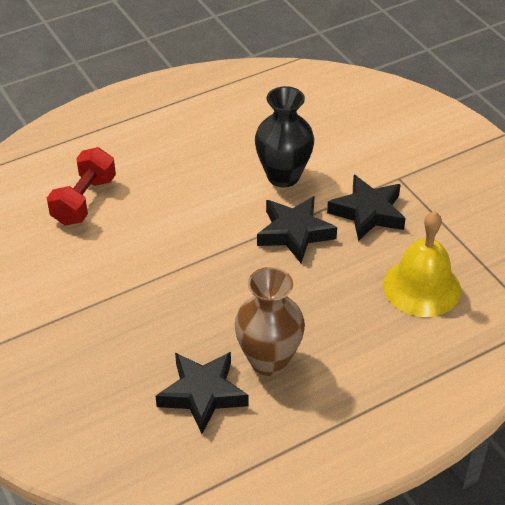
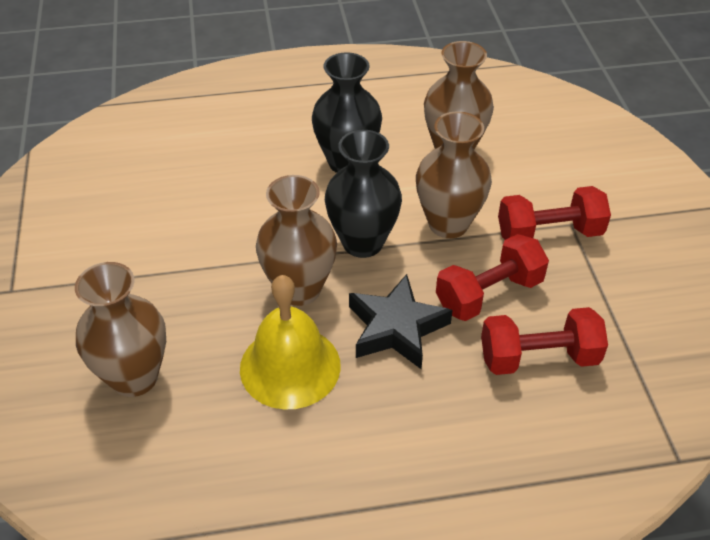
black star: 3 -> 1
black vase: 1 -> 2
brown vase: 1 -> 4
red dumbbell: 1 -> 3

